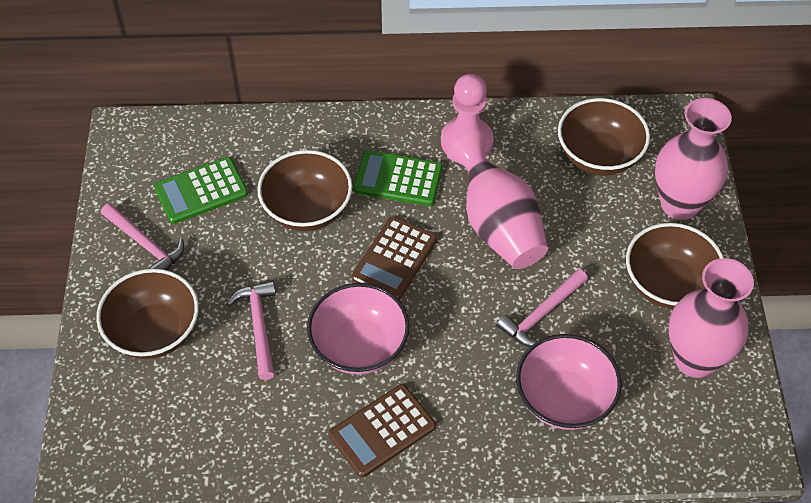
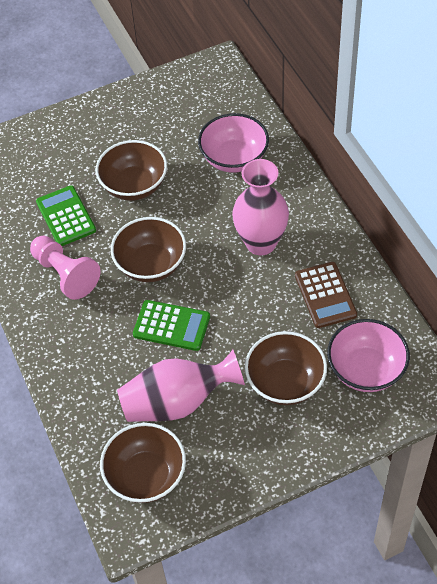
brown calculator: 2 -> 1
pink hammer: 3 -> 0
pink vase: 3 -> 2

